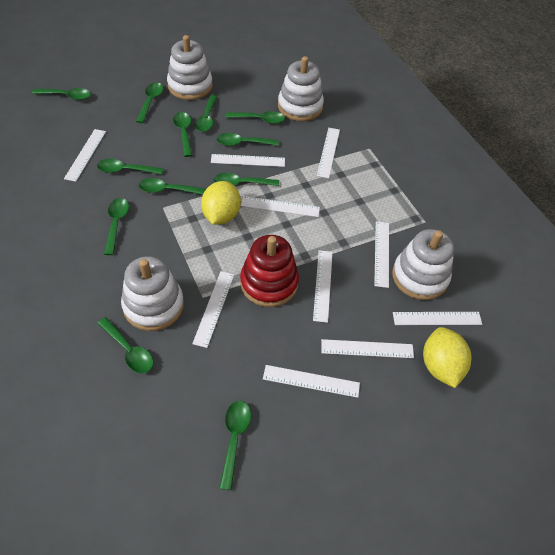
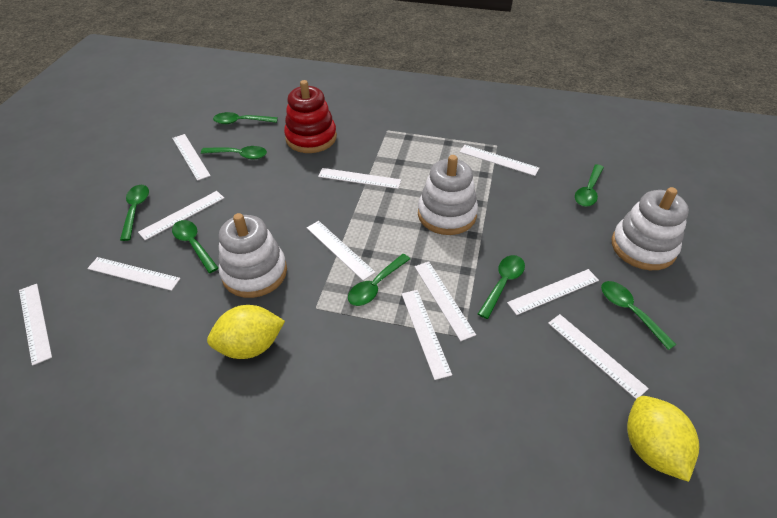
green spoon: 12 -> 8
white ruler: 10 -> 11
white stacking toy: 4 -> 3

